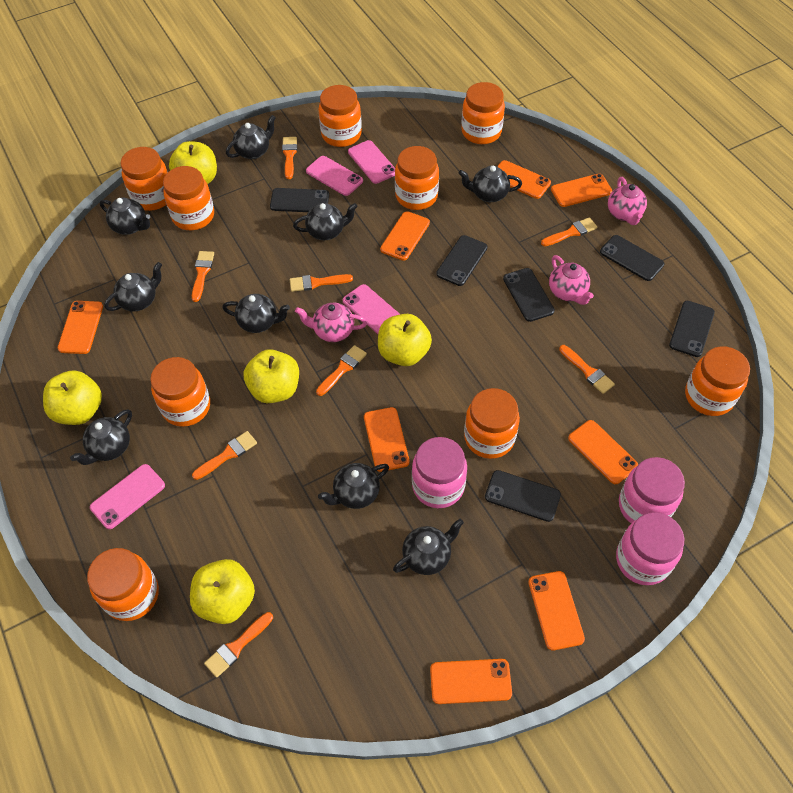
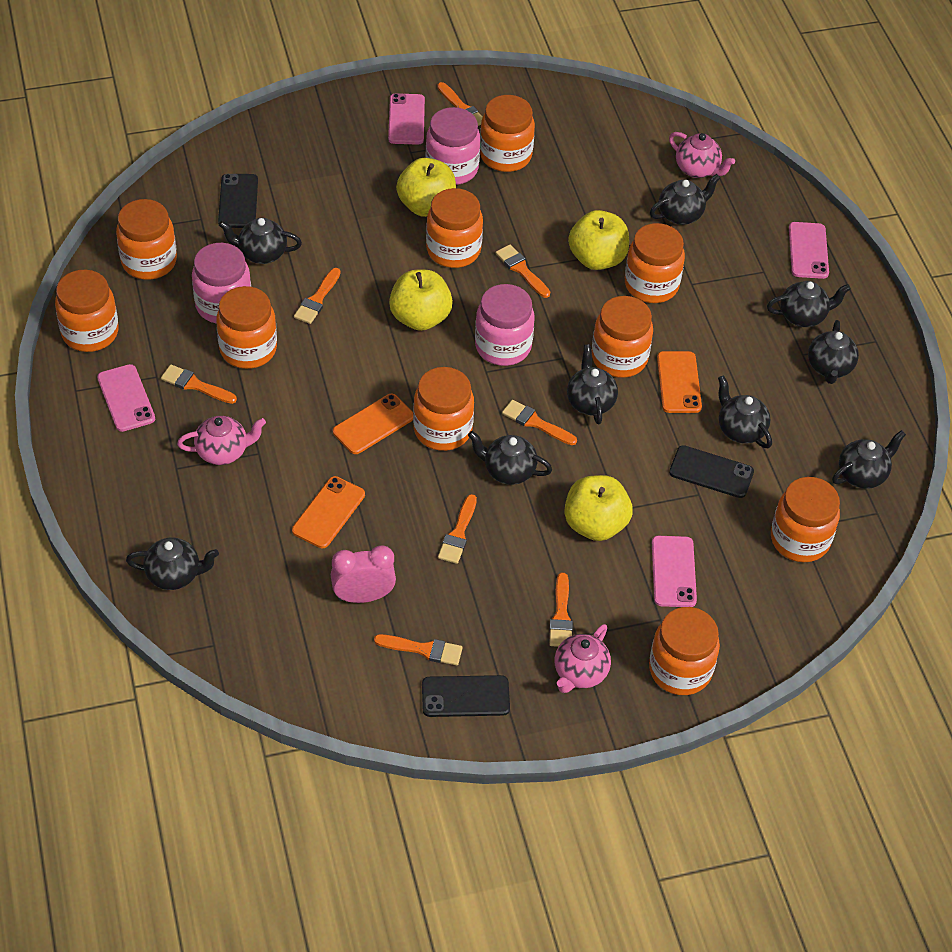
black phone: 6 -> 3
orange jar: 9 -> 10
orange phone: 8 -> 3
pink clock: 0 -> 1
yellow apple: 5 -> 4

